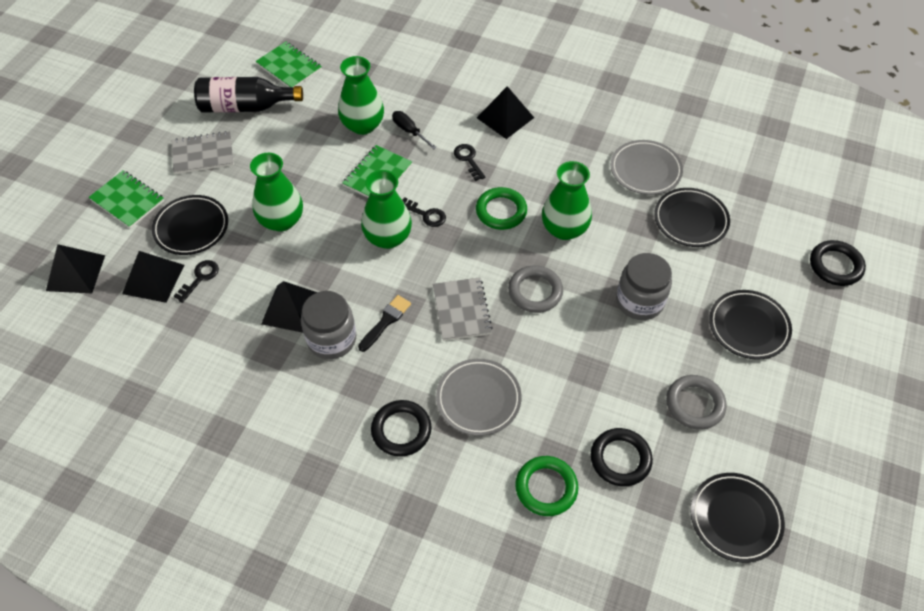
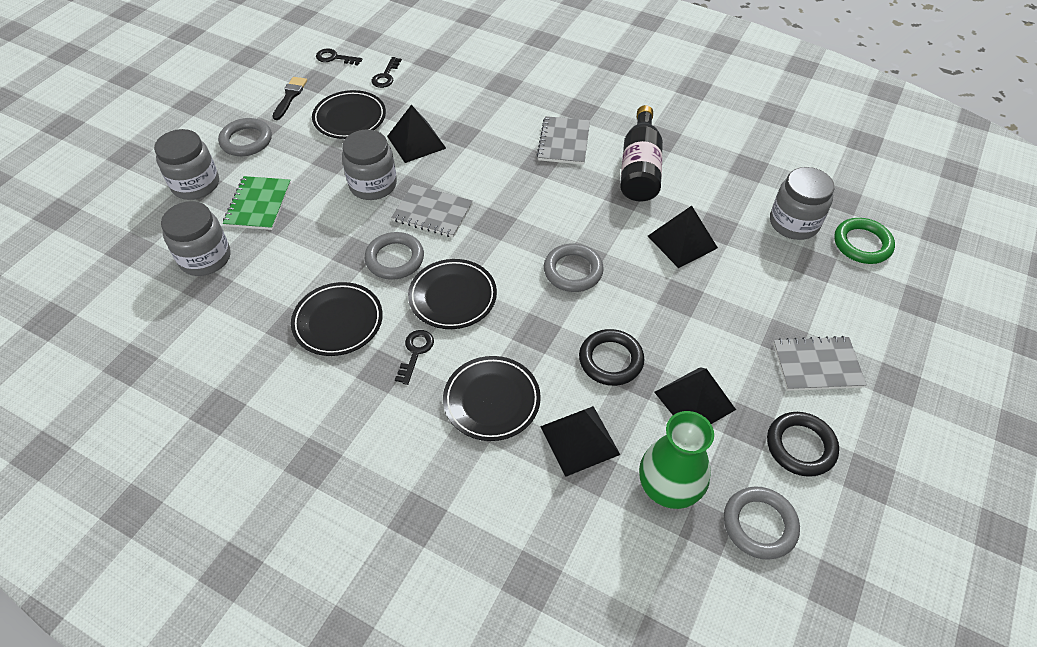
black ring: 3 -> 2
black screwdriver: 1 -> 0
green notebook: 3 -> 1
green ring: 2 -> 1
green vase: 4 -> 1
grey jar: 2 -> 4
grey notebook: 2 -> 3
grey plate: 2 -> 0
grey ring: 2 -> 4

